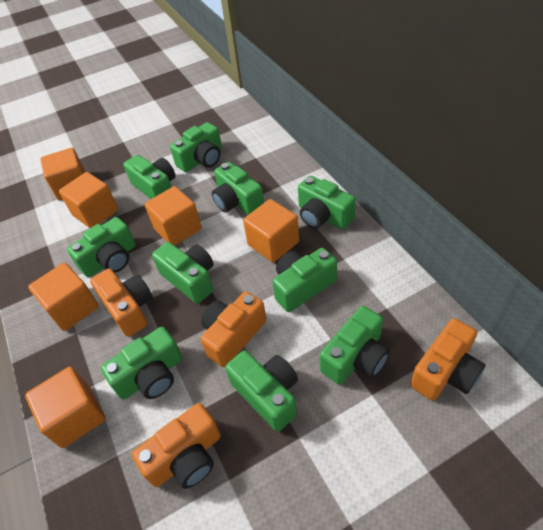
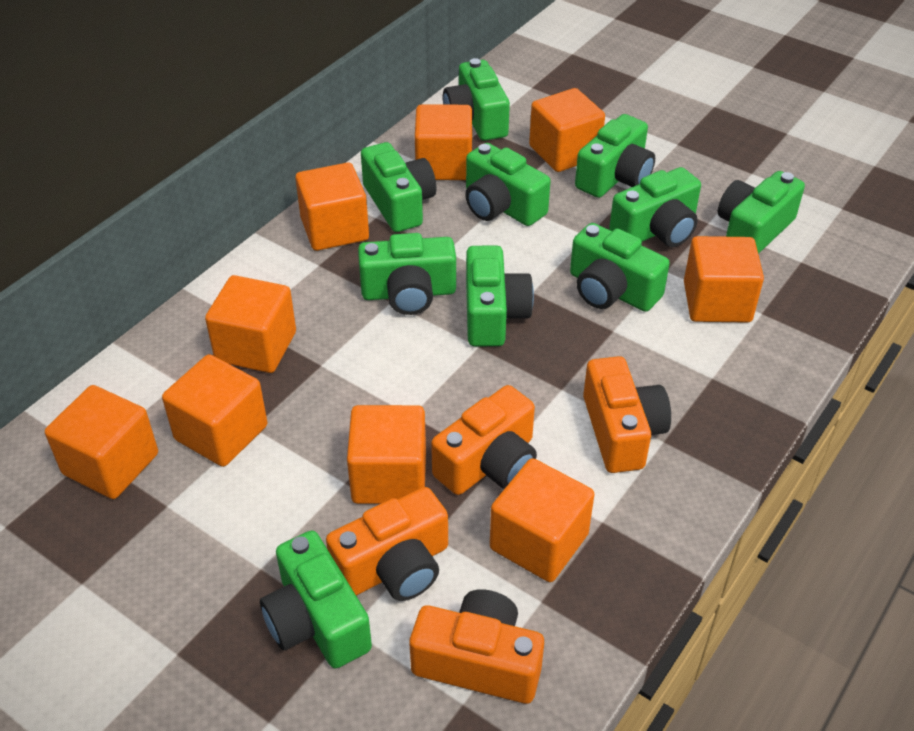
orange cube: 6 -> 9

